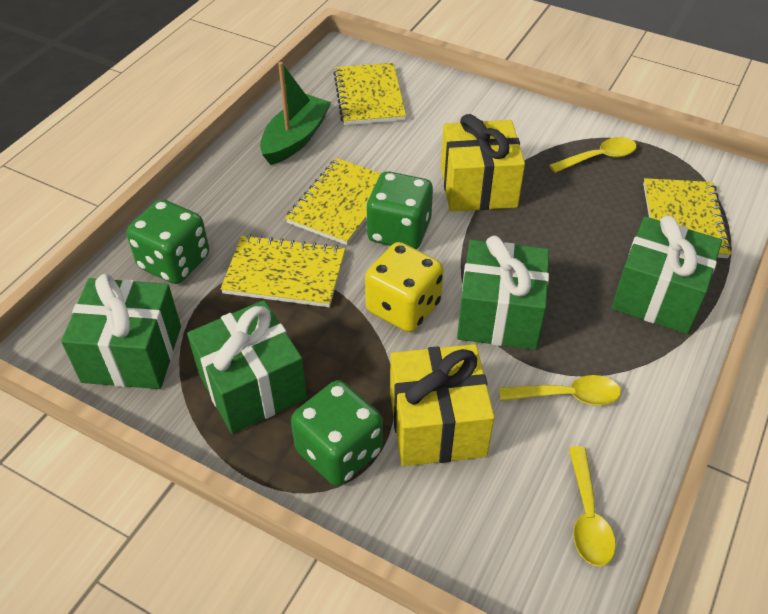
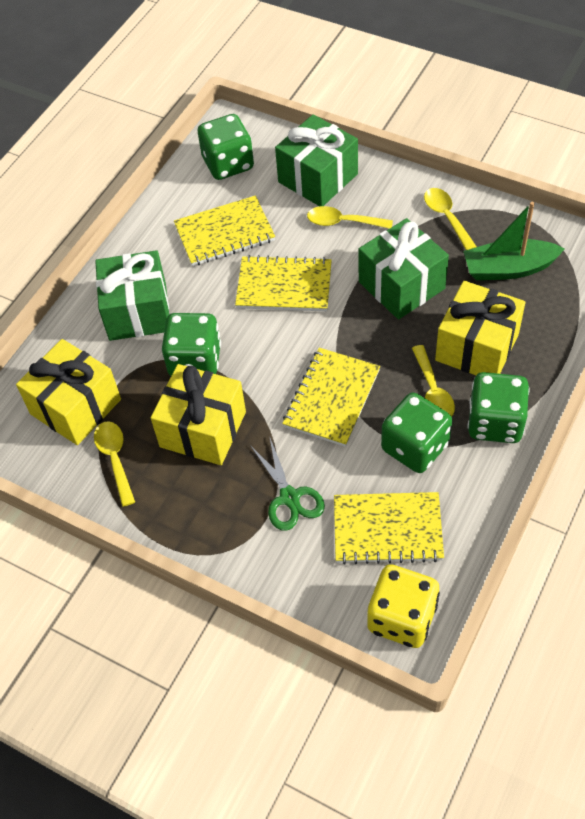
green dice: 3 -> 4
green gift: 4 -> 3
green scissors: 0 -> 1
yellow gift: 2 -> 3
yellow spoon: 3 -> 4

